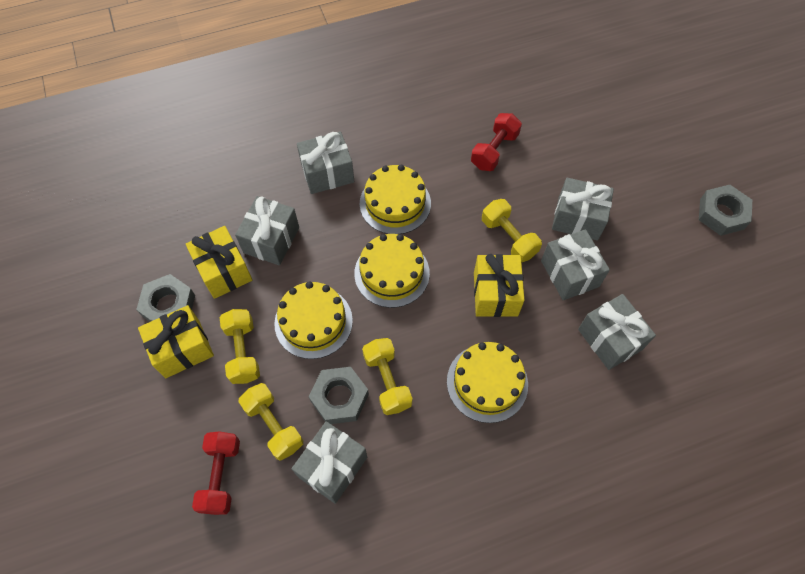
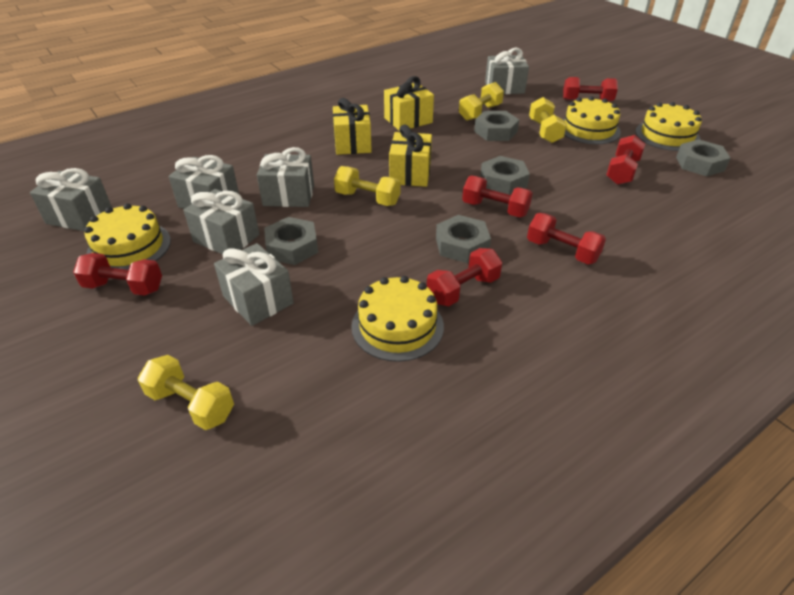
grey nut: 3 -> 5
red dumbbell: 2 -> 6

